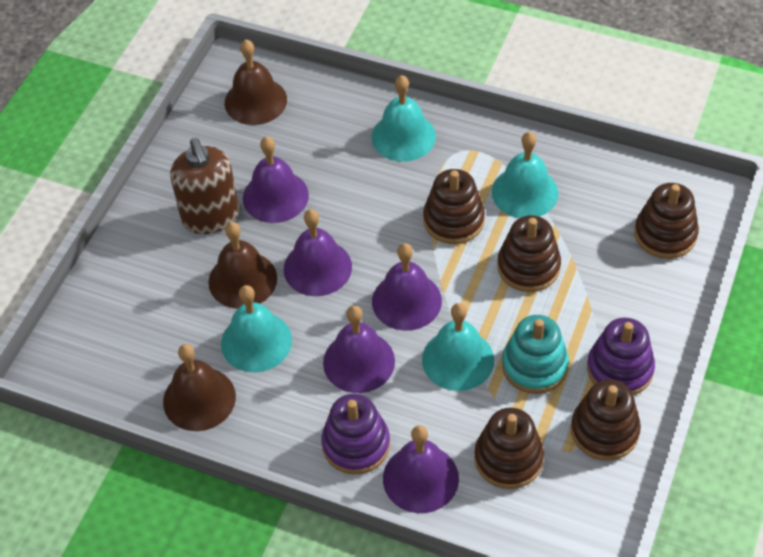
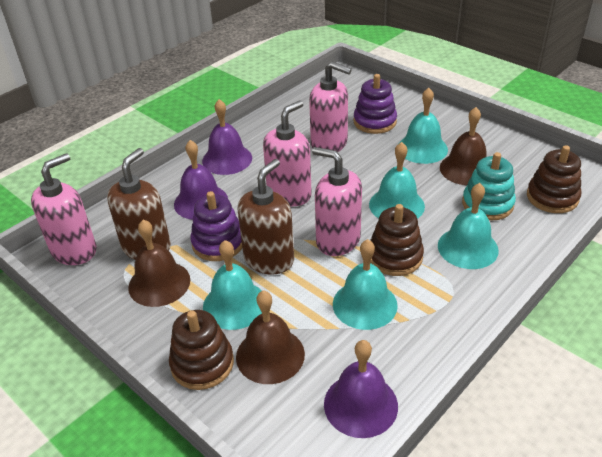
brown soap dispenser: 1 -> 2
brown stacking toy: 5 -> 3
pink soap dispenser: 0 -> 4
purple bell: 5 -> 3
turquoise bell: 4 -> 5

